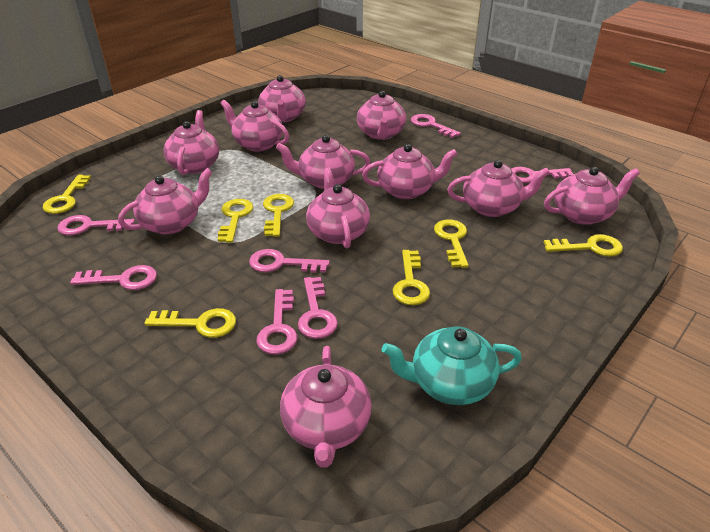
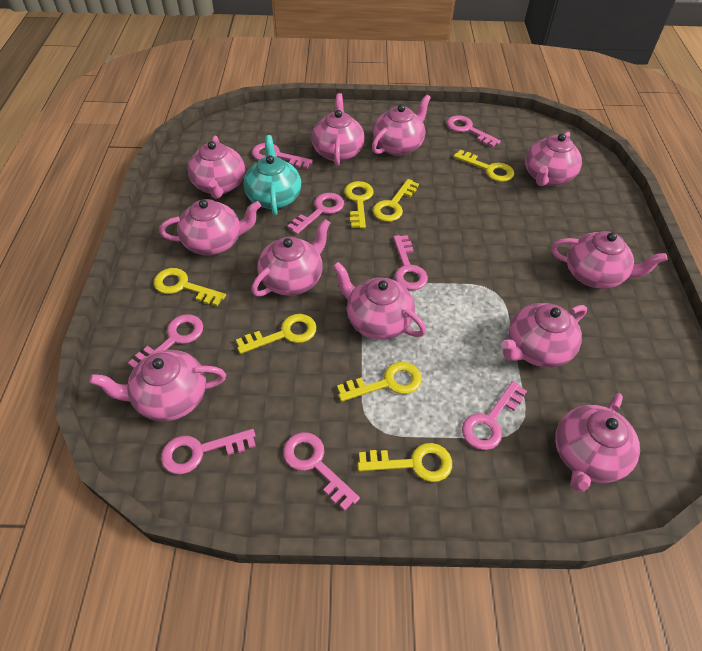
pink key: 7 -> 8

